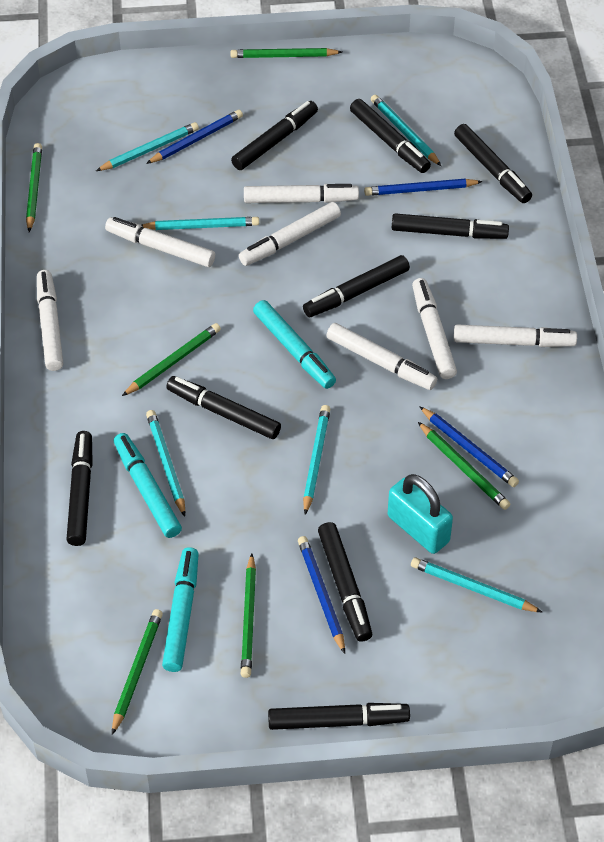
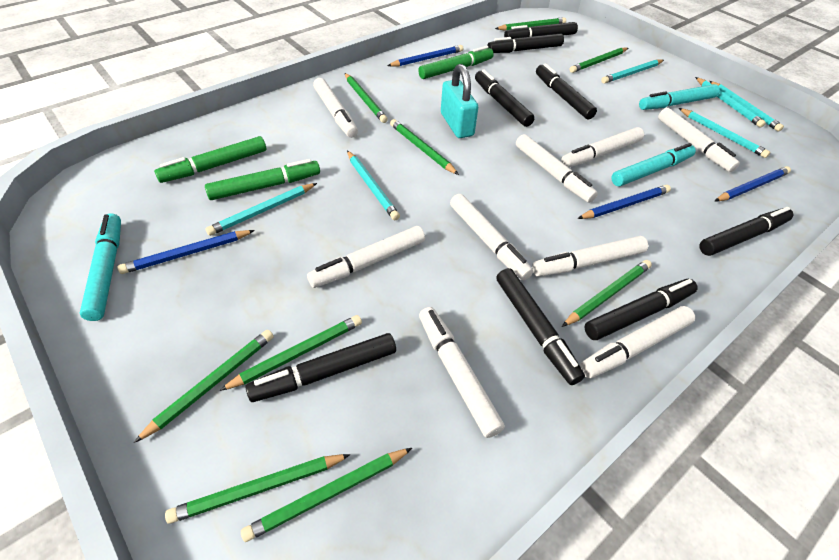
black marker: 9 -> 8
green marker: 0 -> 3
green pencil: 6 -> 9
white marker: 7 -> 9

